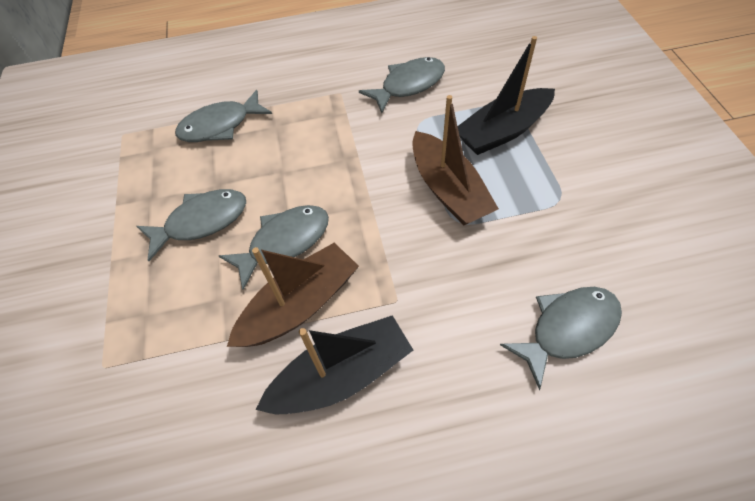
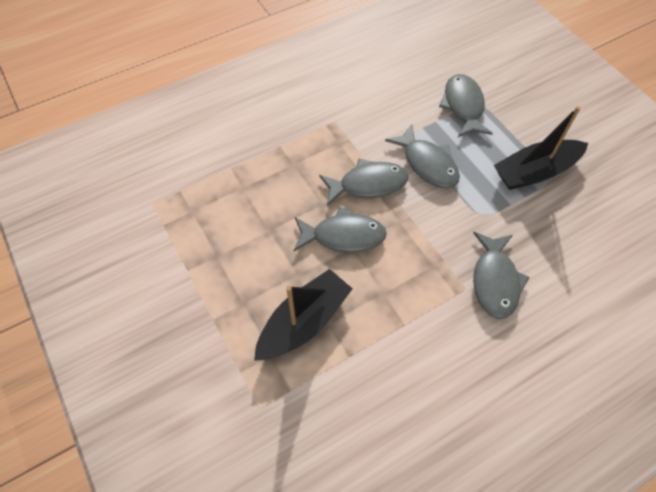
brown boat: 2 -> 0

